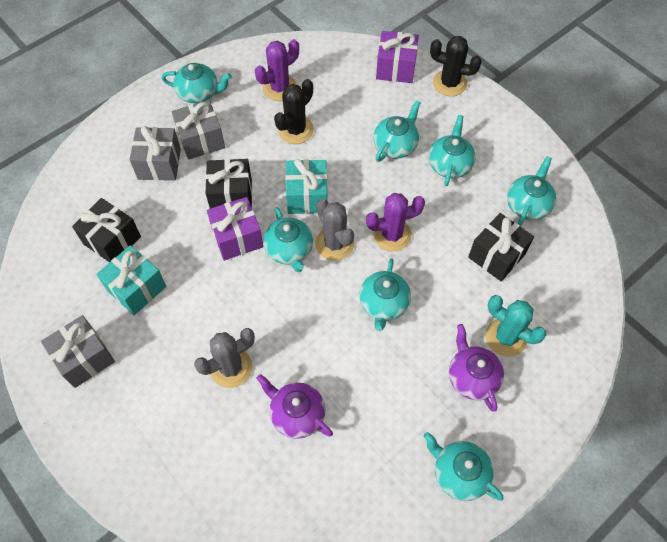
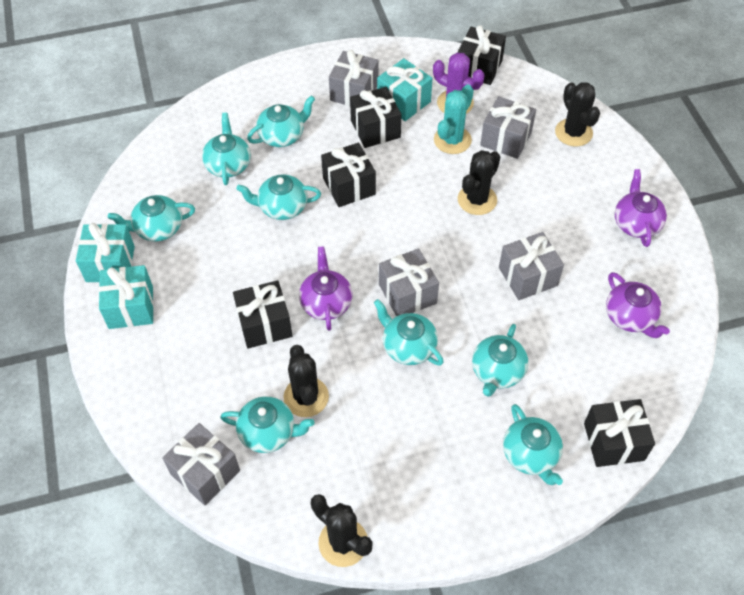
black cactus: 2 -> 4
black gift: 3 -> 5
grey cactus: 2 -> 0
grey gift: 3 -> 5
purple cactus: 2 -> 1
purple gift: 2 -> 0
purple teapot: 2 -> 3
turquoise gift: 2 -> 3
turquoise teapot: 7 -> 8

